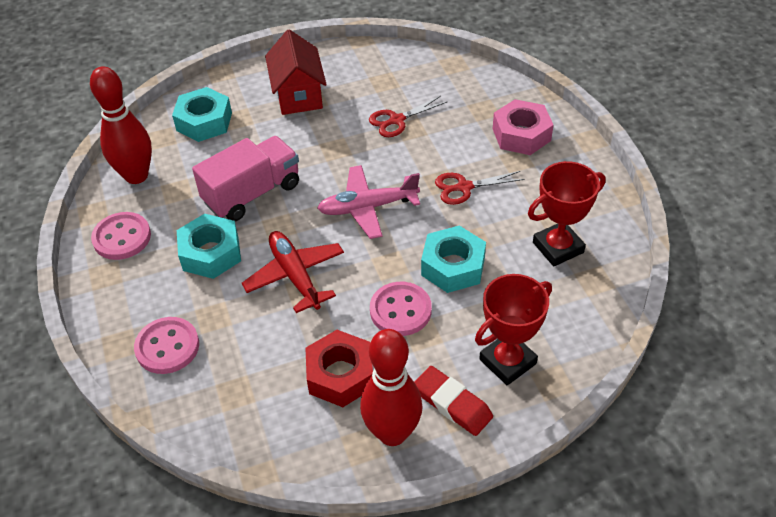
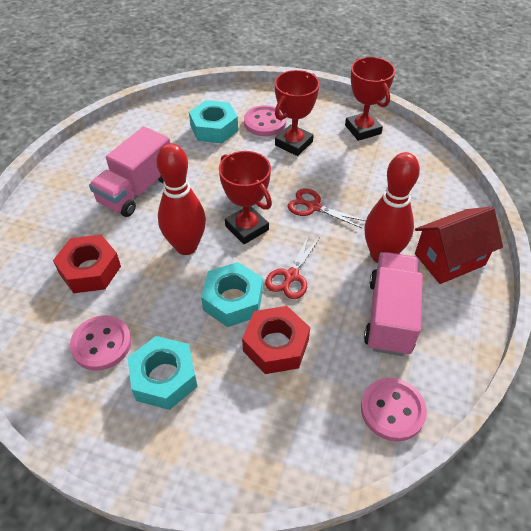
pink nut: 1 -> 0
pink plane: 1 -> 0
pink truck: 1 -> 2
red eraser: 1 -> 0
red nut: 1 -> 2
red plane: 1 -> 0
red trophy: 2 -> 3

